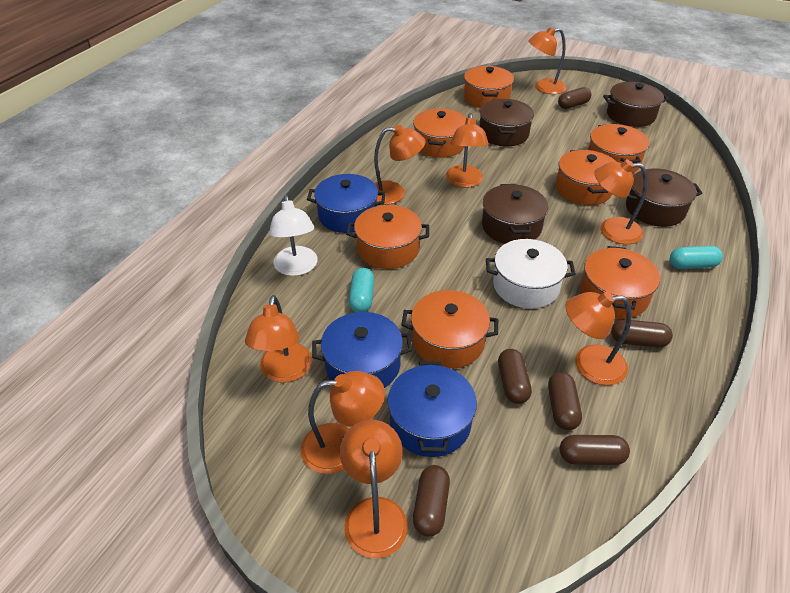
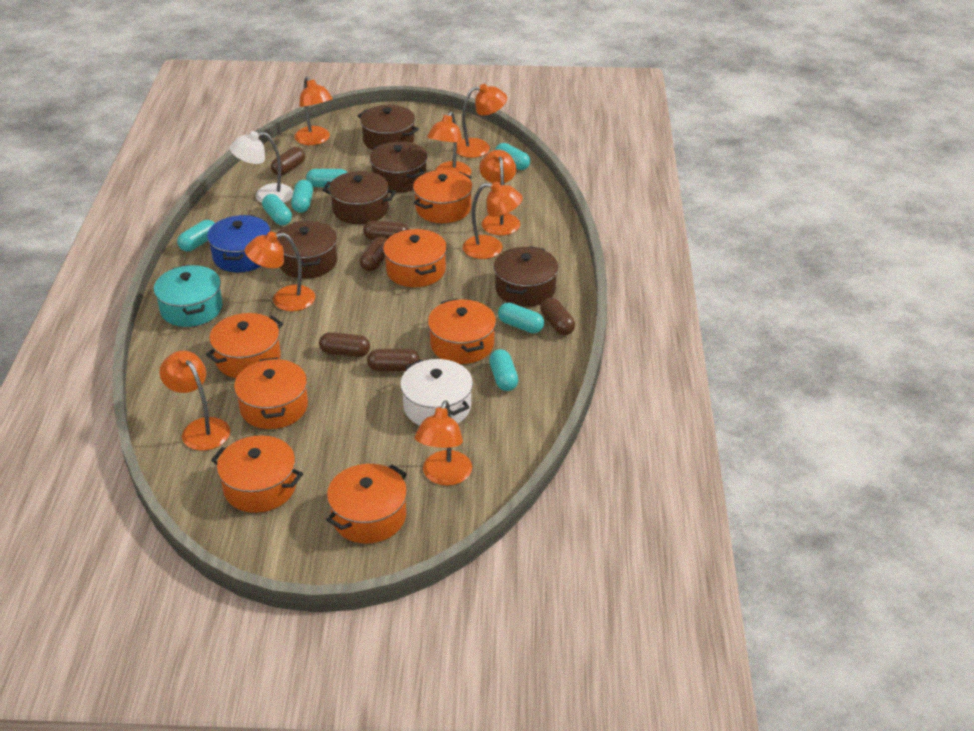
blue pot: 3 -> 1
brown pot: 4 -> 5
turquoise capsule: 2 -> 7
turquoise pot: 0 -> 1

